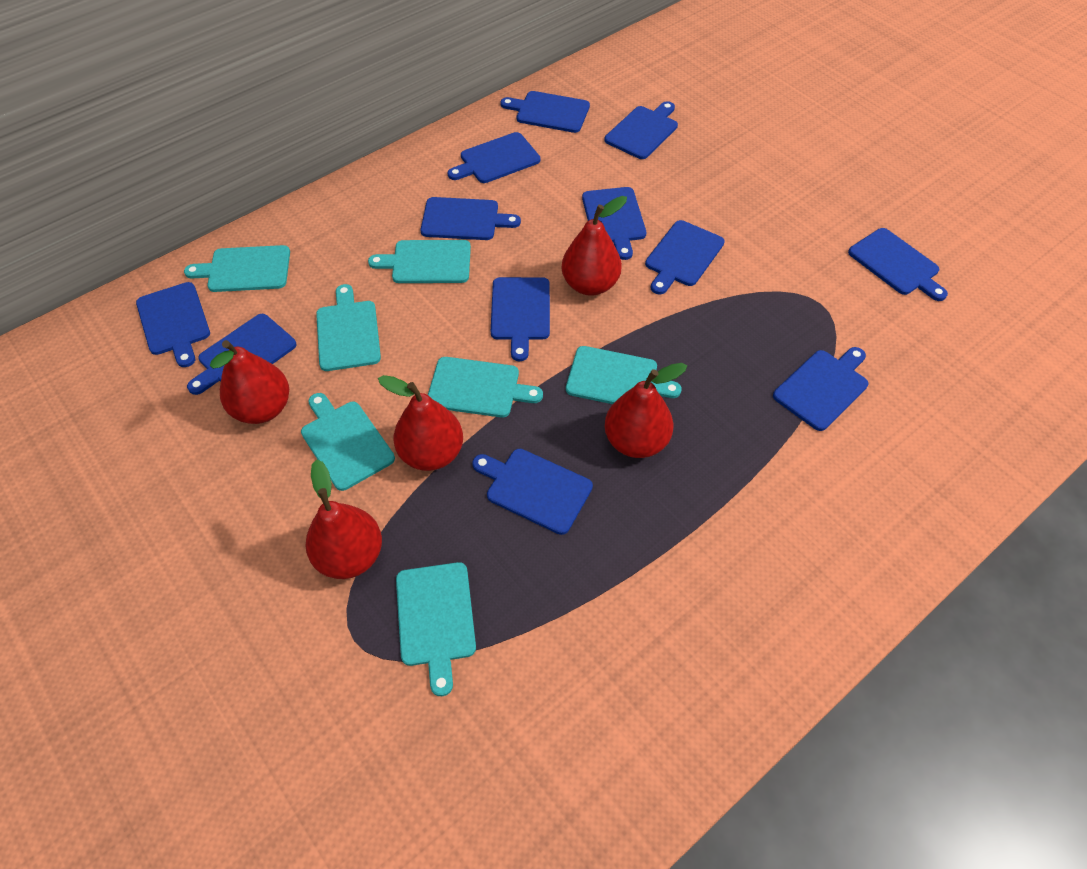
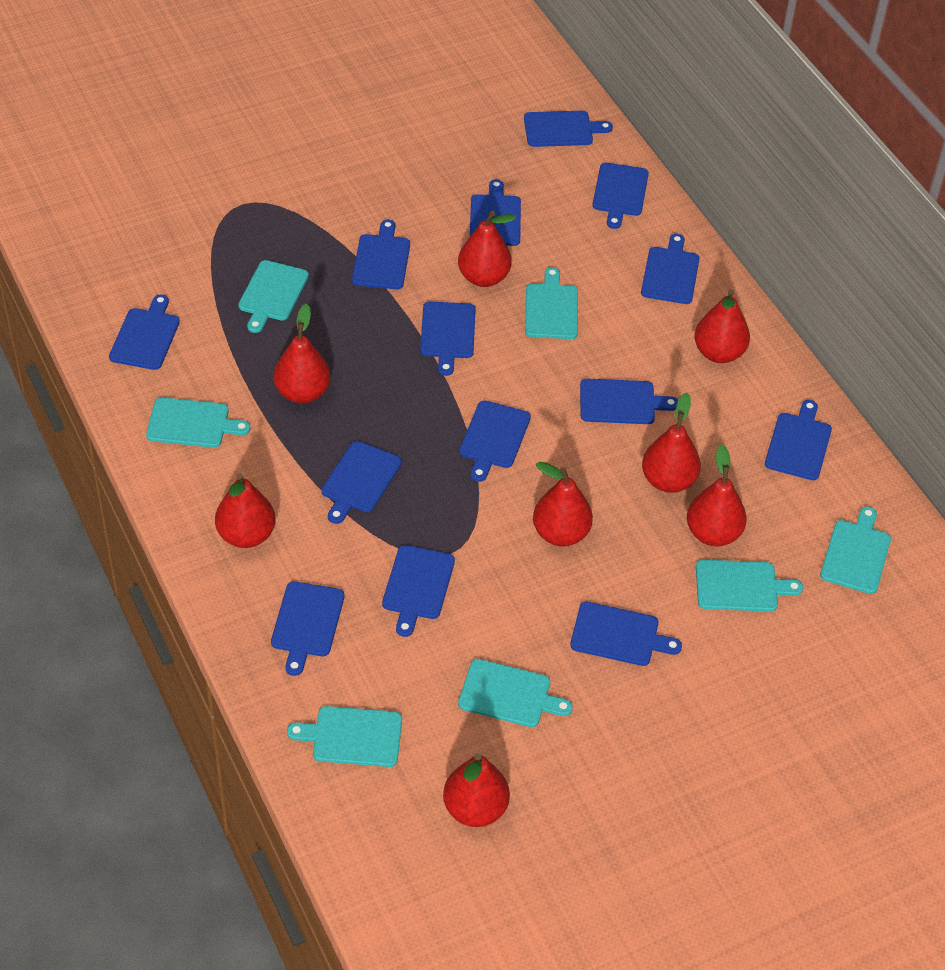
blue cutting board: 12 -> 14
red pear: 5 -> 8

